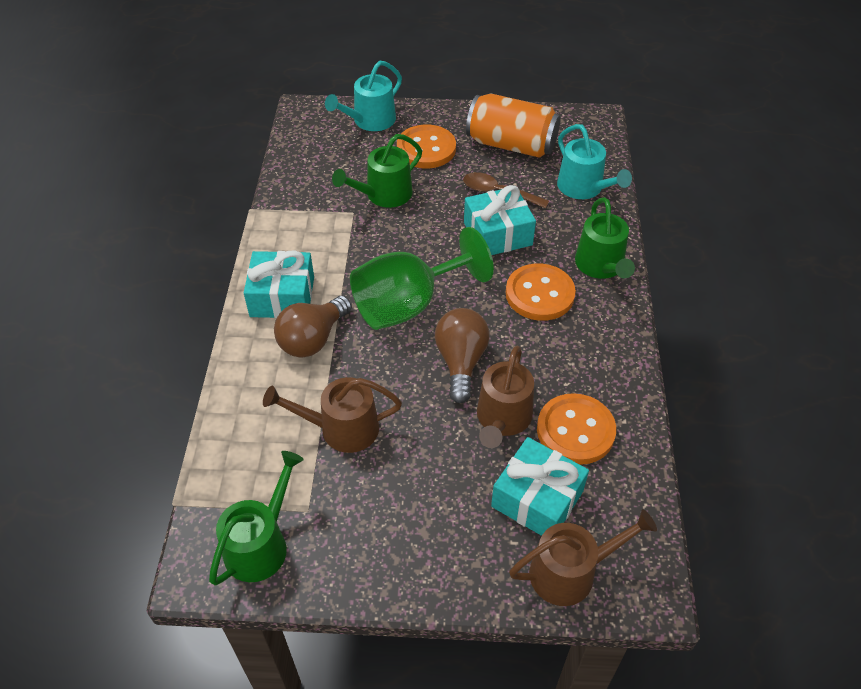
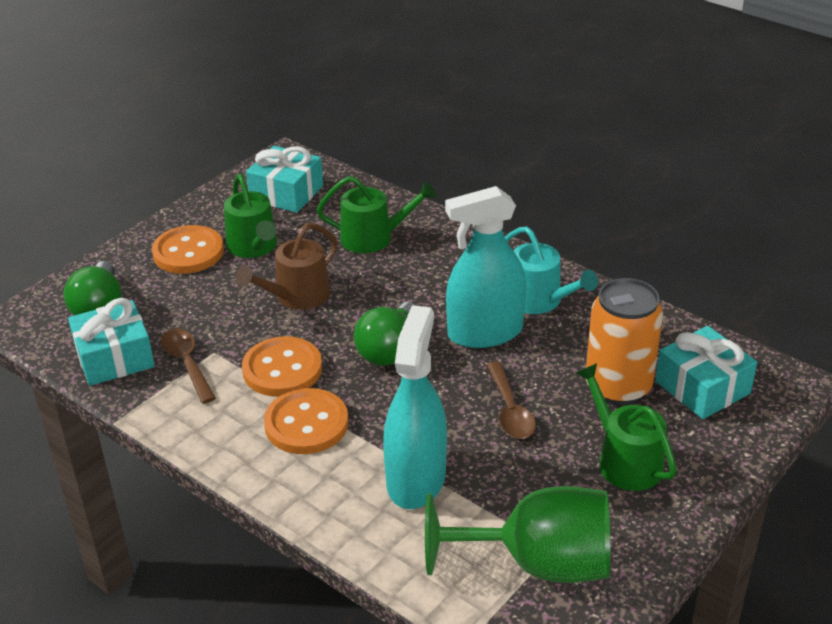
brown light bulb: 2 -> 0
brown spoon: 1 -> 2
brown watering can: 3 -> 1
green light bulb: 0 -> 2
turquoise spray bottle: 0 -> 2
turquoise watering can: 2 -> 1

